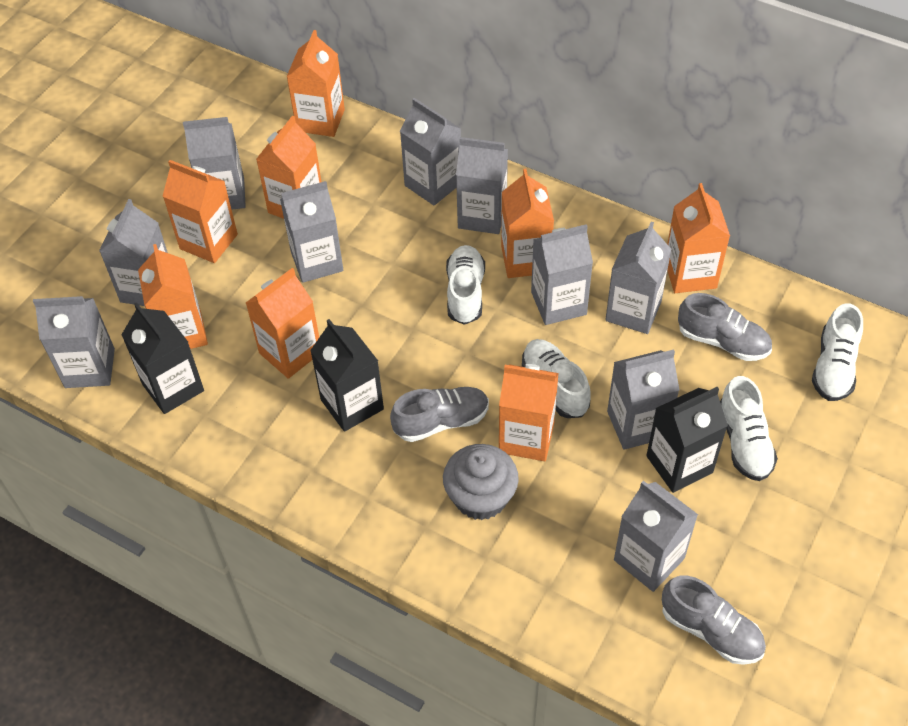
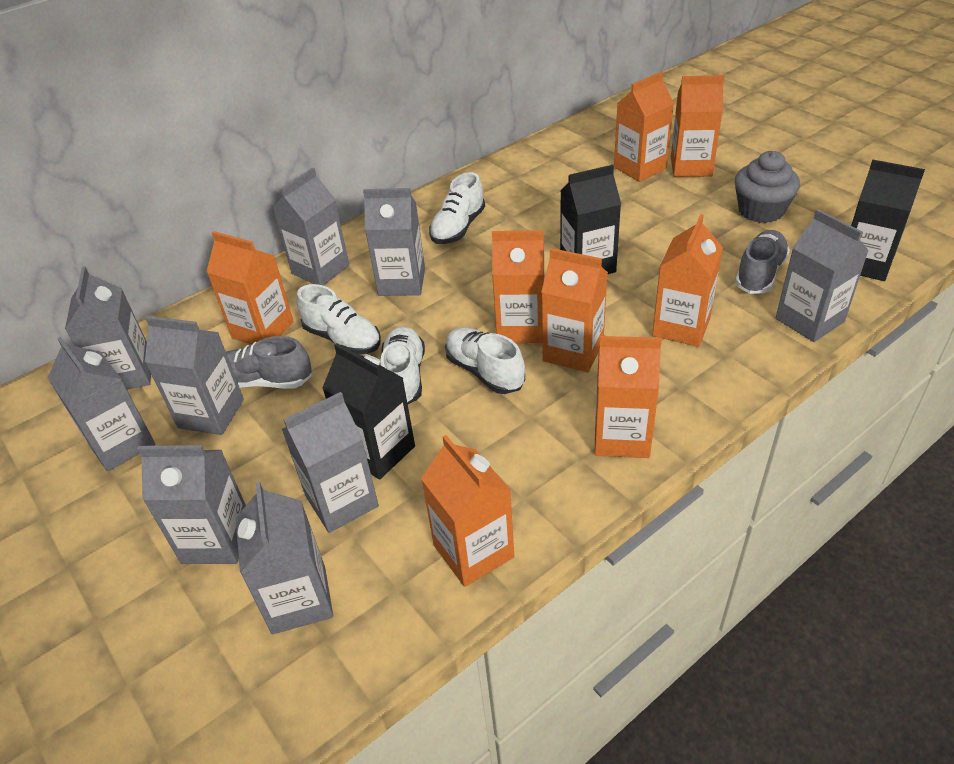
grey carton: 10 -> 9
grey shoe: 3 -> 2

